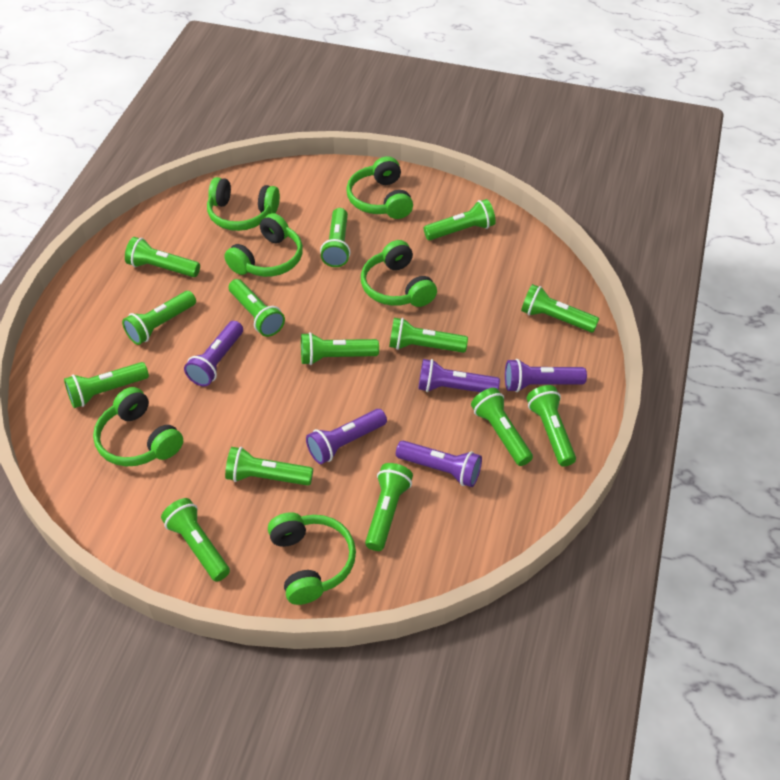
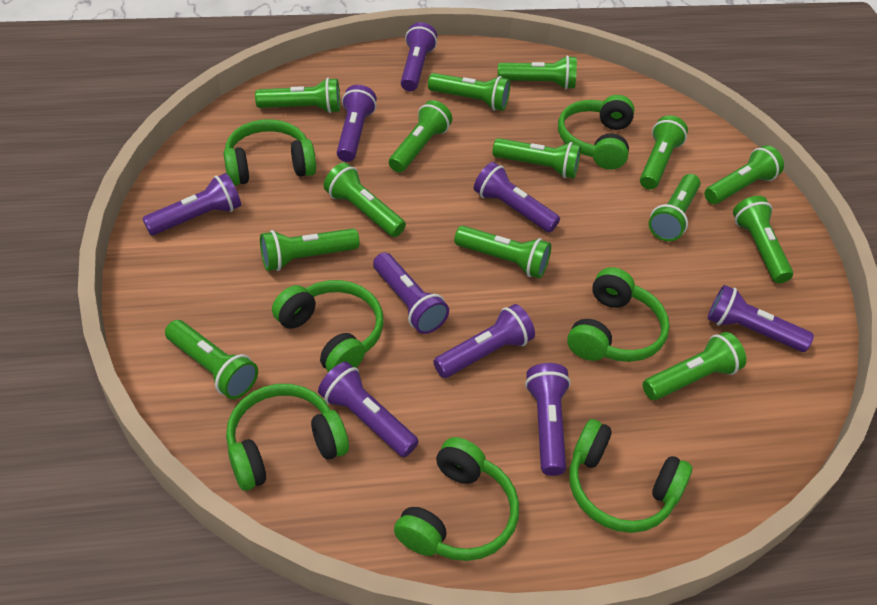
green headphones: 6 -> 7
purple flashlight: 5 -> 9

